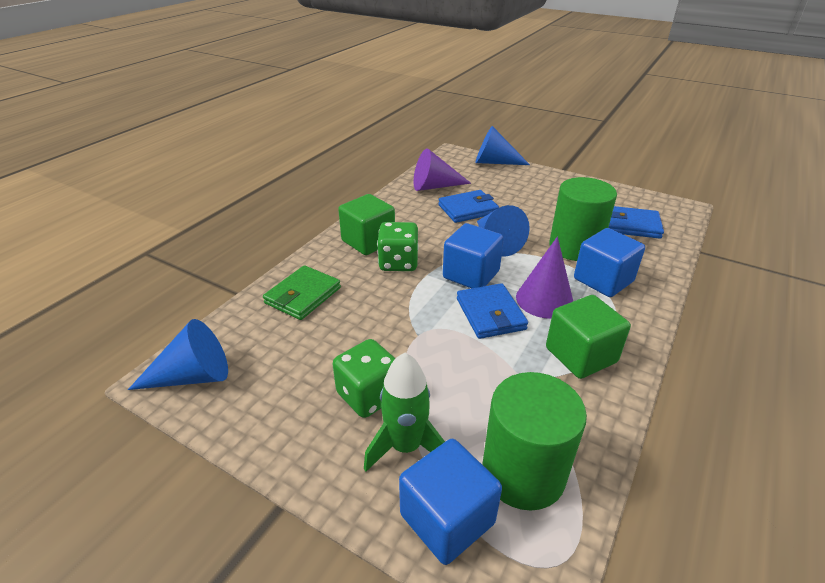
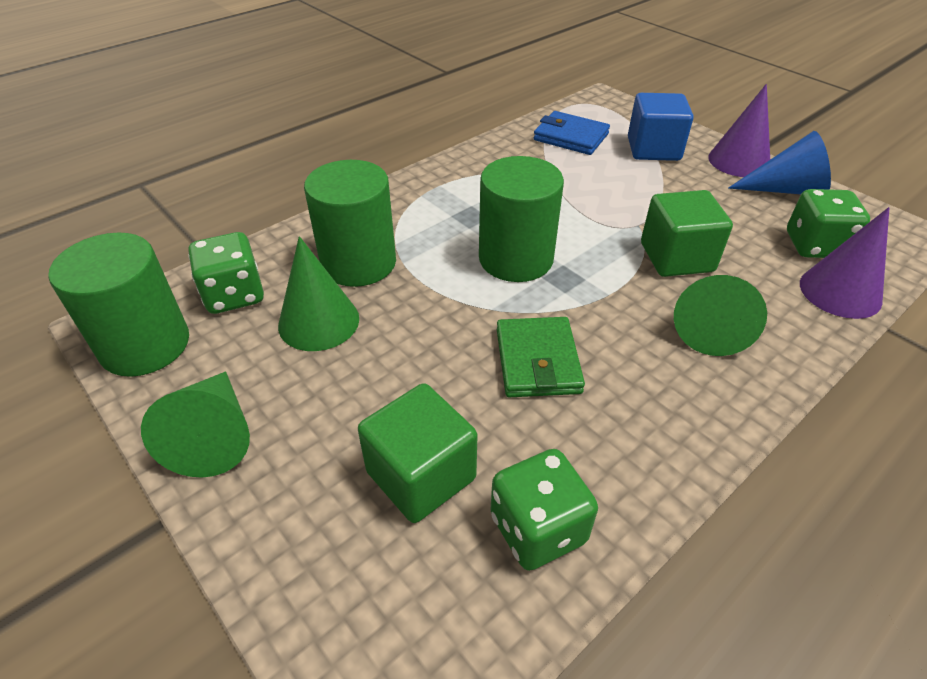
blue cone: 3 -> 1
blue cube: 3 -> 1
blue wallet: 3 -> 1
green cone: 0 -> 3
green cylinder: 2 -> 3
green dice: 2 -> 3
green rocket: 1 -> 0

